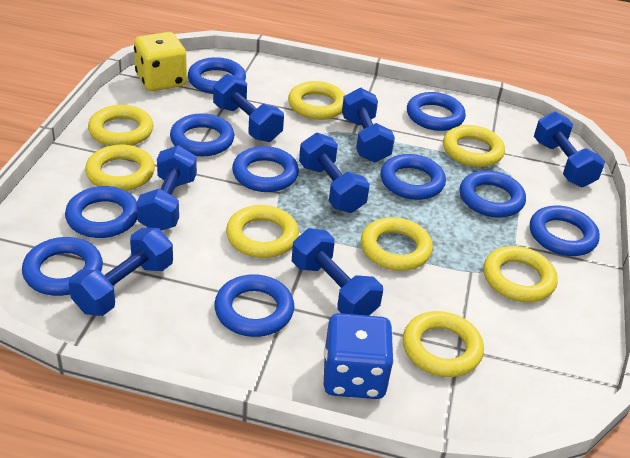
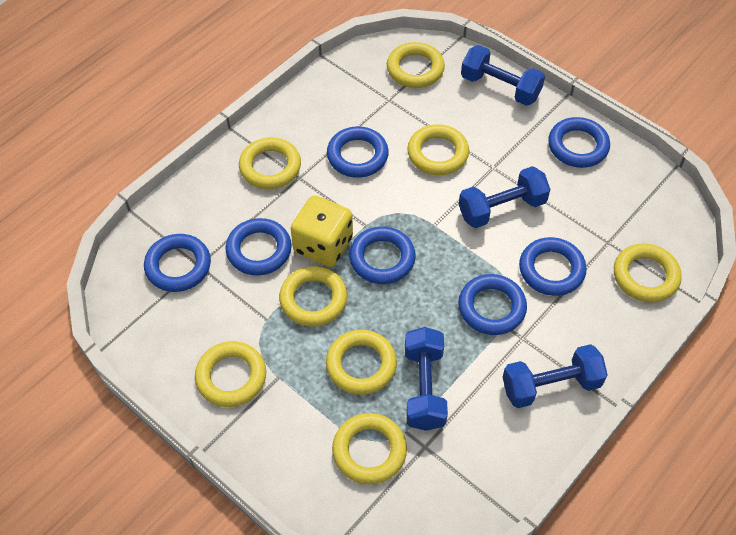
blue dice: 1 -> 0
blue dumbbell: 7 -> 4
blue ring: 10 -> 7

